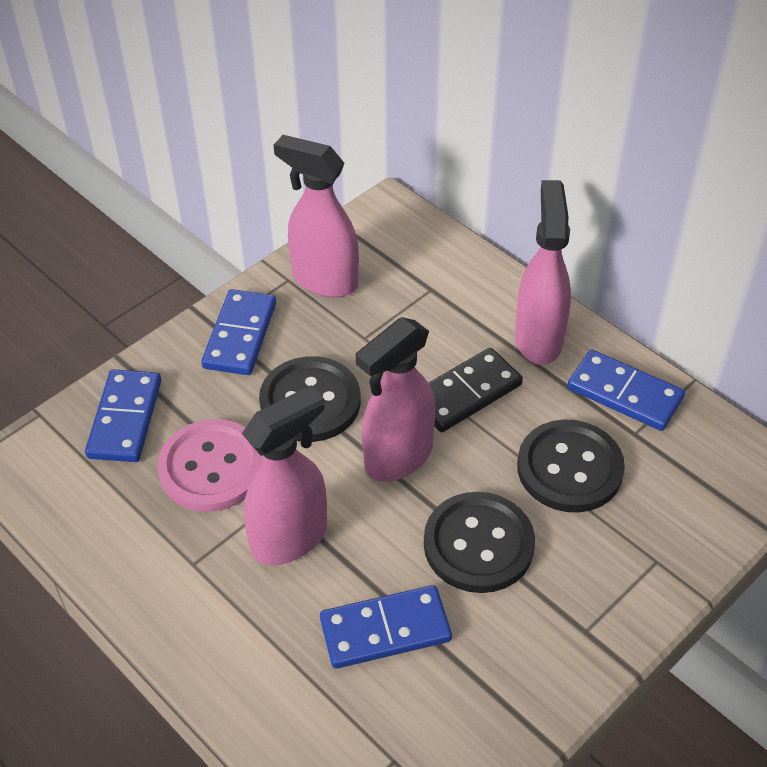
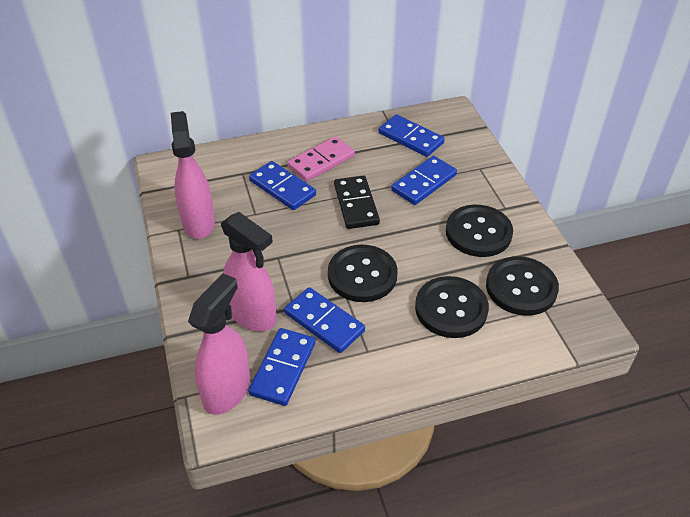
black button: 3 -> 4
blue domino: 4 -> 5
pink button: 1 -> 0
pink domino: 0 -> 1
pink spray bottle: 4 -> 3

